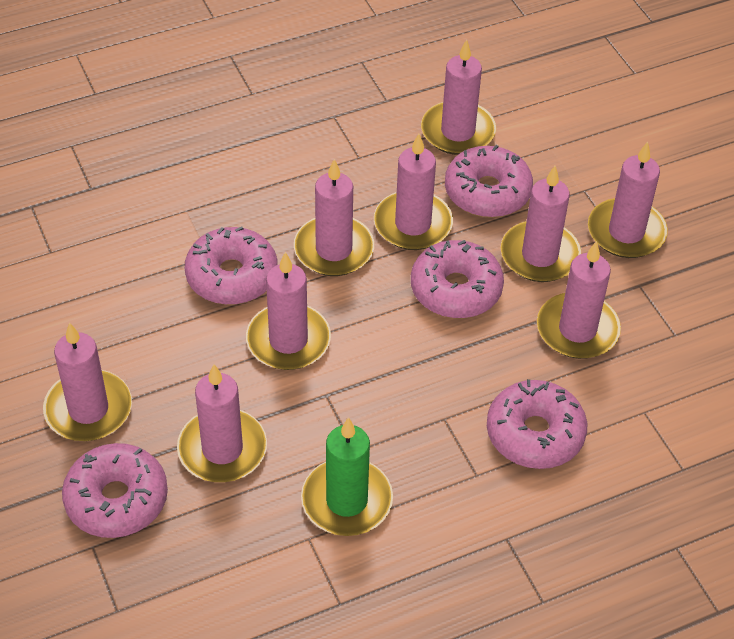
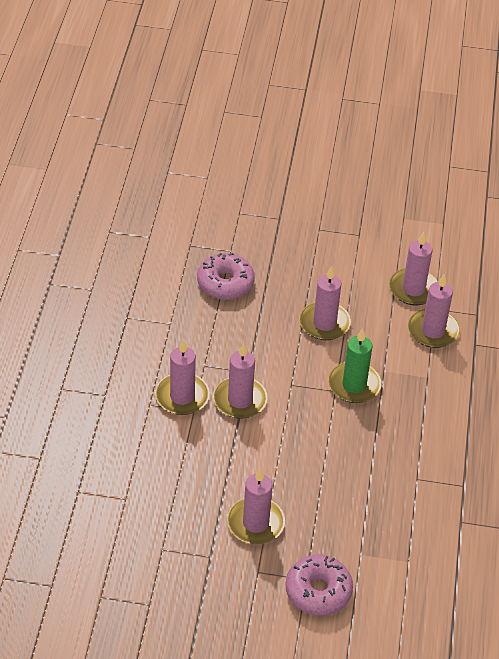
pink candle: 9 -> 6
pink donut: 5 -> 2

